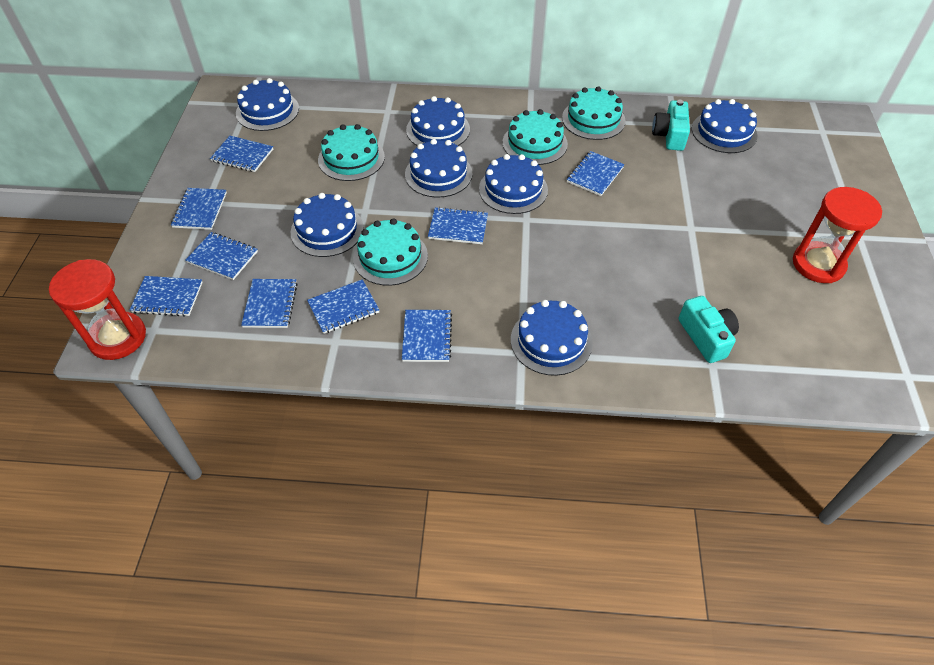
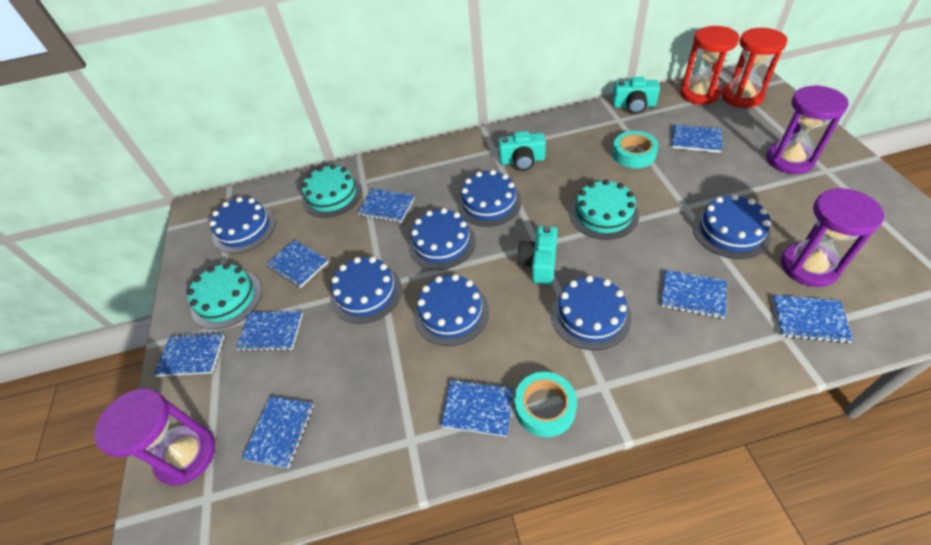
purple hourglass: 0 -> 3
turquoise cake: 4 -> 3
turquoise camera: 2 -> 3
turquoise tape: 0 -> 2

